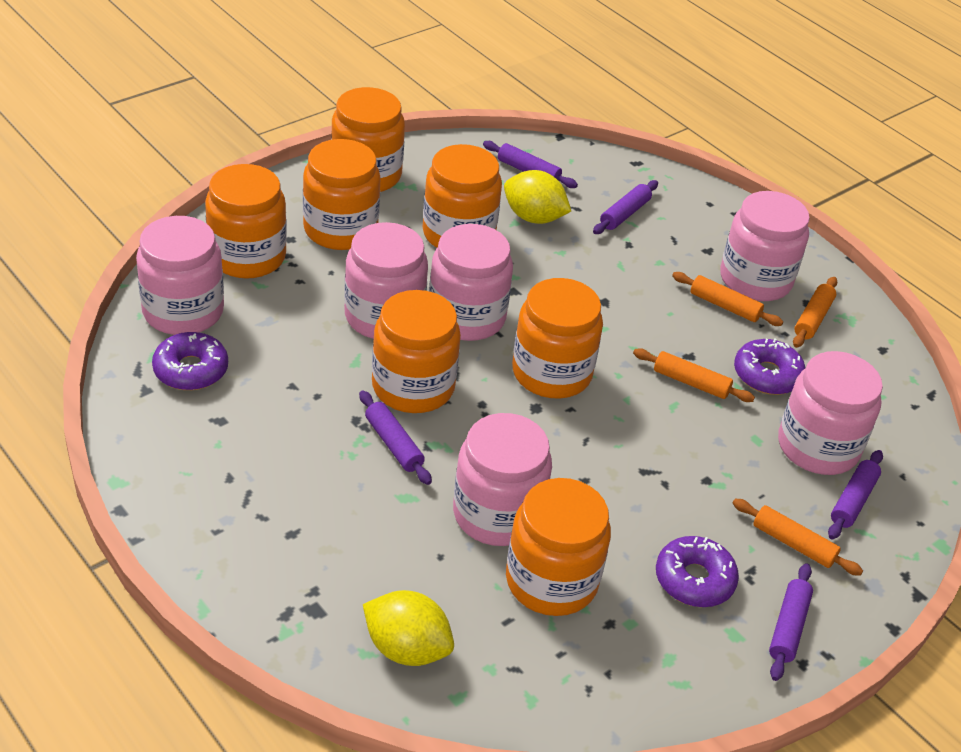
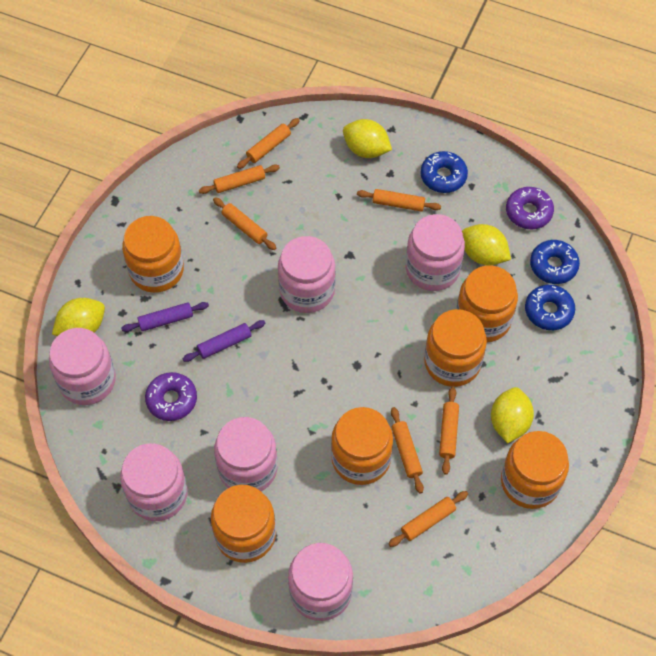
blue donut: 0 -> 3
orange jar: 7 -> 6
orange rolling pin: 4 -> 7
purple donut: 3 -> 2
purple rolling pin: 5 -> 2
yellow lemon: 2 -> 4

